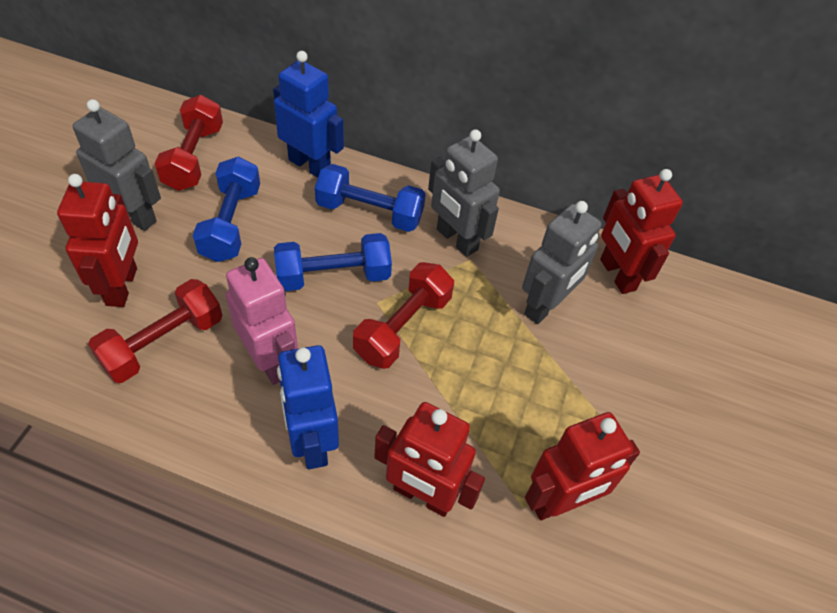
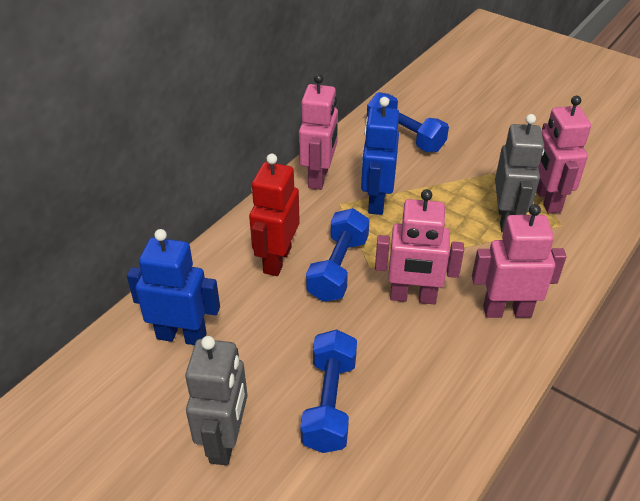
grey robot: 3 -> 2
pink robot: 1 -> 4
red dumbbell: 3 -> 0
red robot: 4 -> 1

